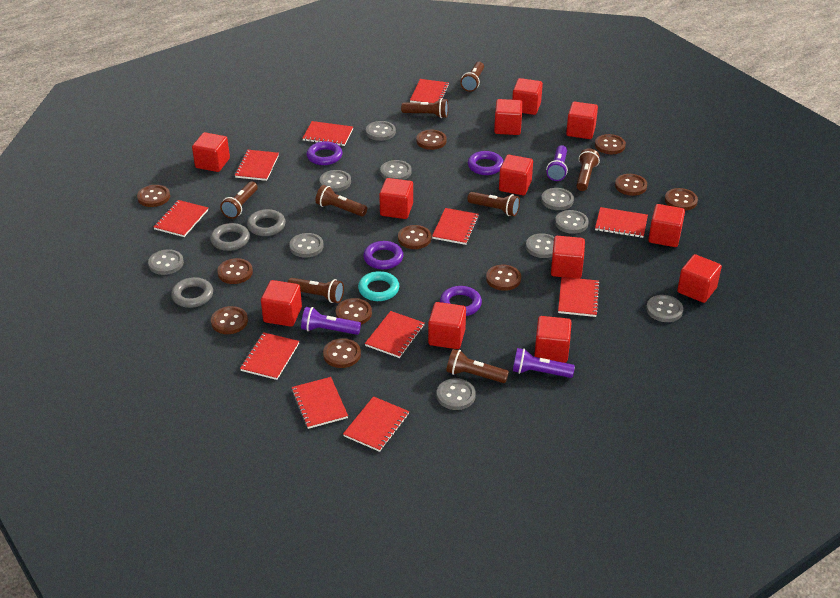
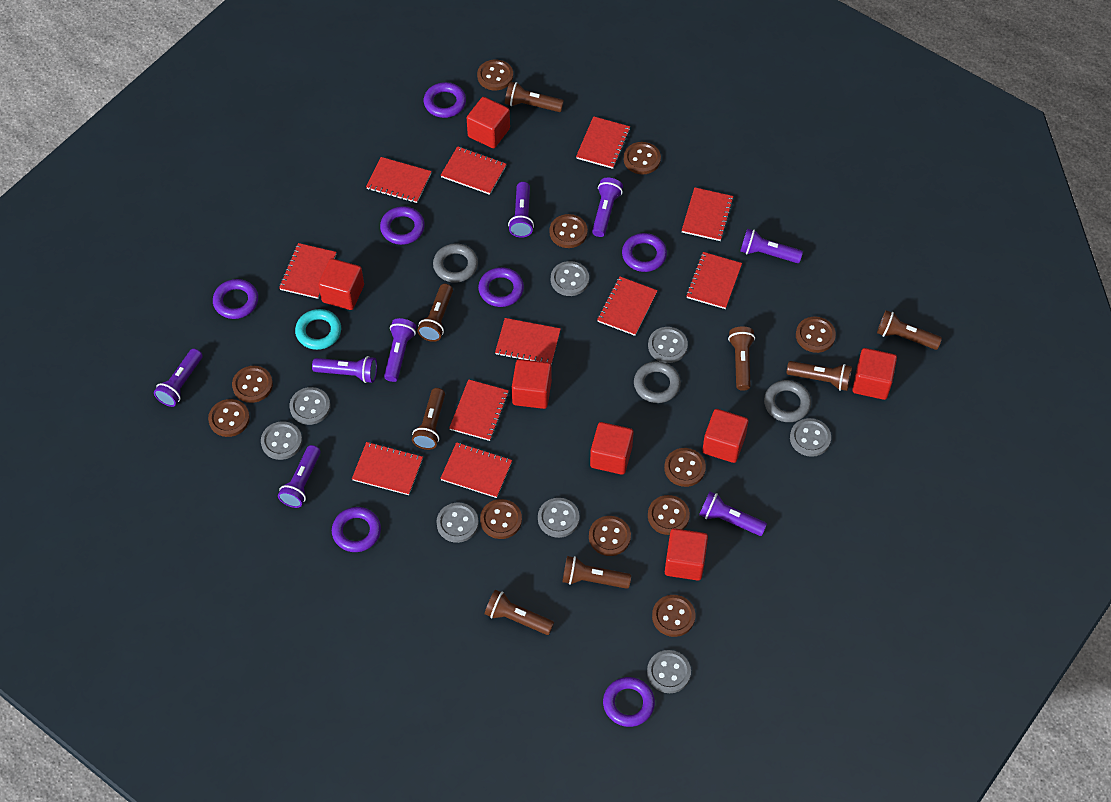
grey button: 10 -> 8
purple flashlight: 3 -> 8
purple ring: 4 -> 7
red cube: 12 -> 7

